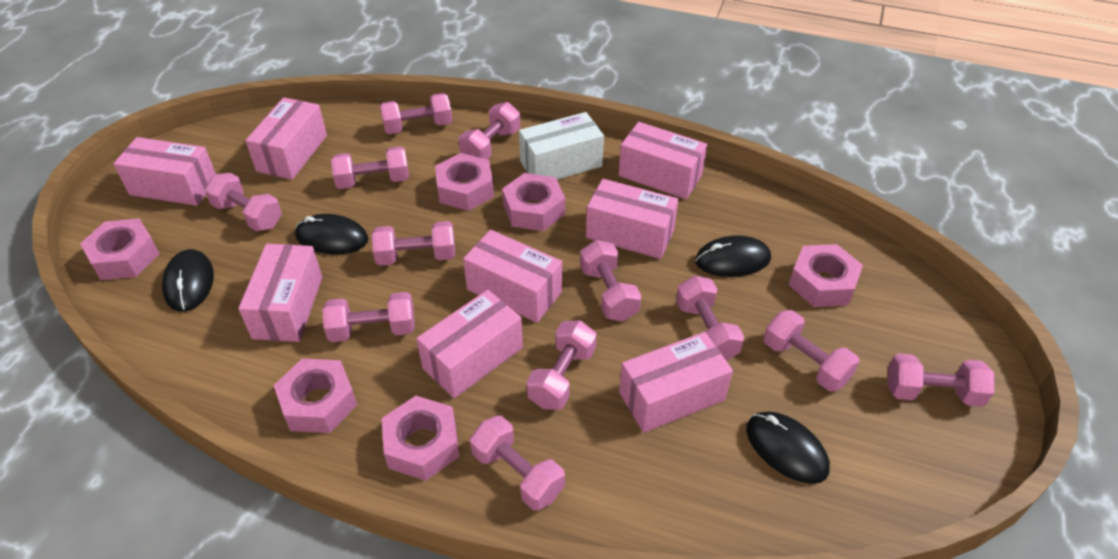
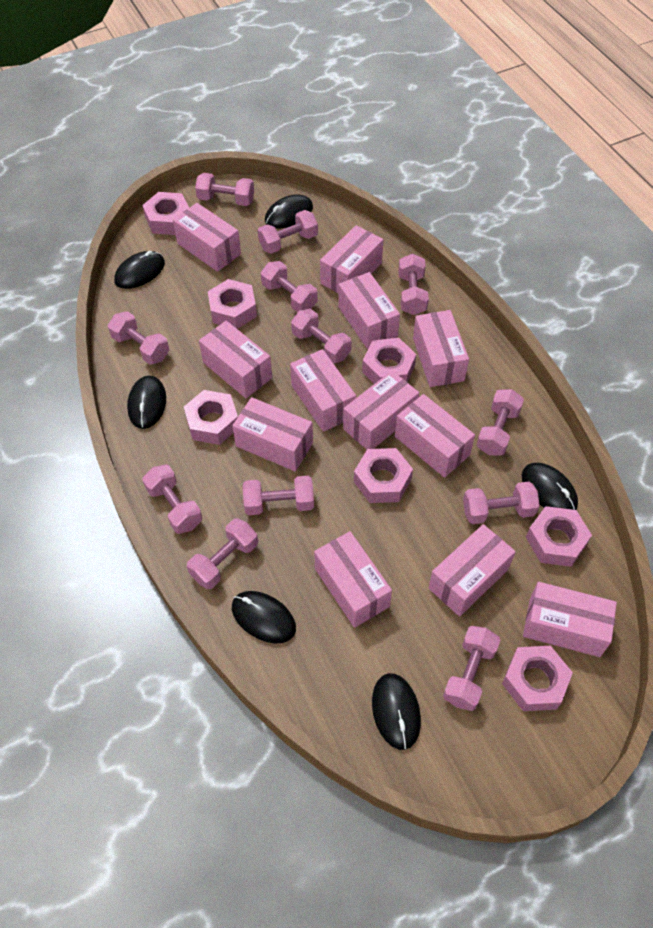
black mouse: 4 -> 6
pink box: 8 -> 12
pink nut: 6 -> 7
white box: 1 -> 0

